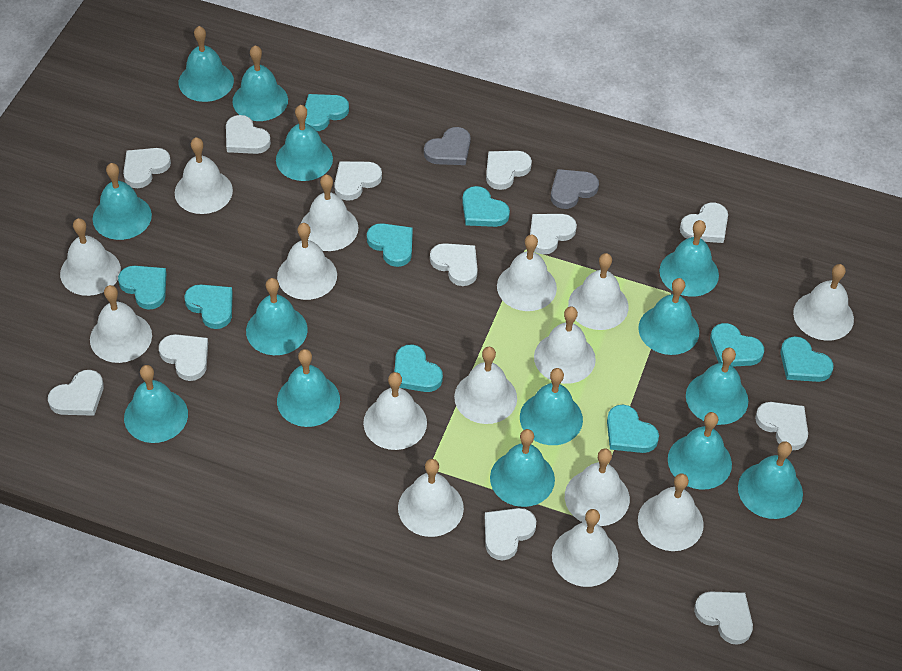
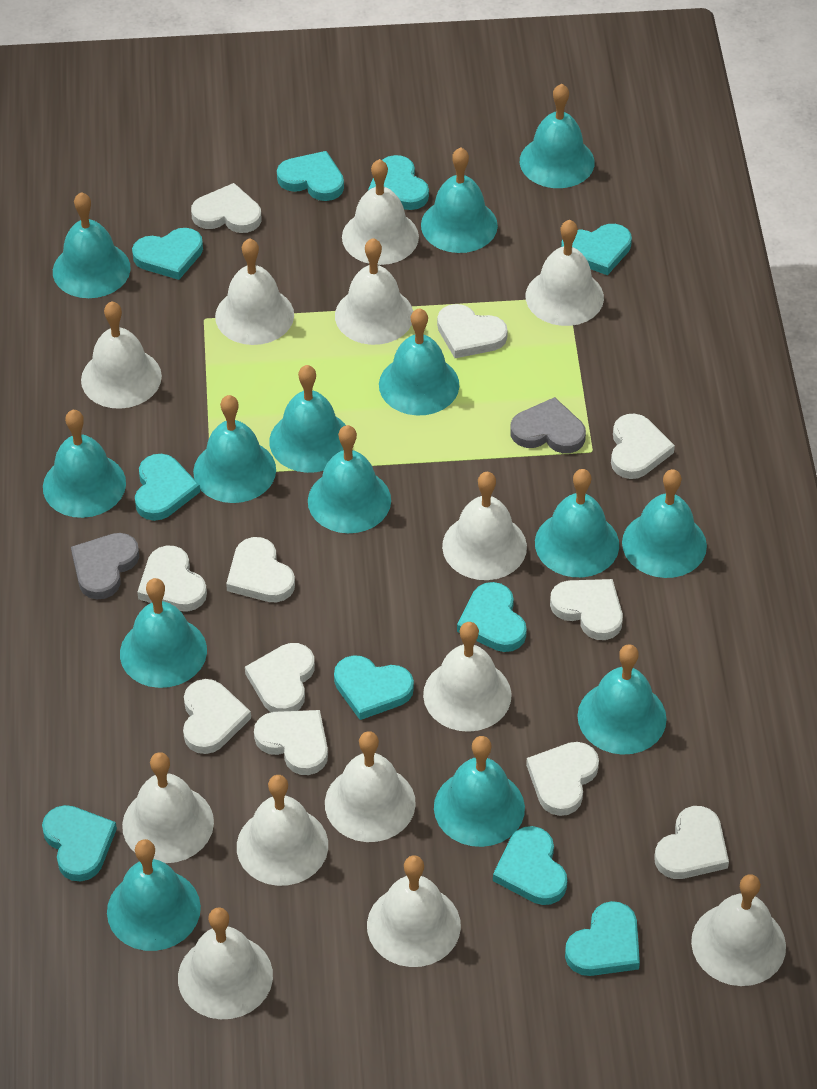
turquoise heart: 9 -> 10
white bell: 15 -> 13
white heart: 12 -> 11

